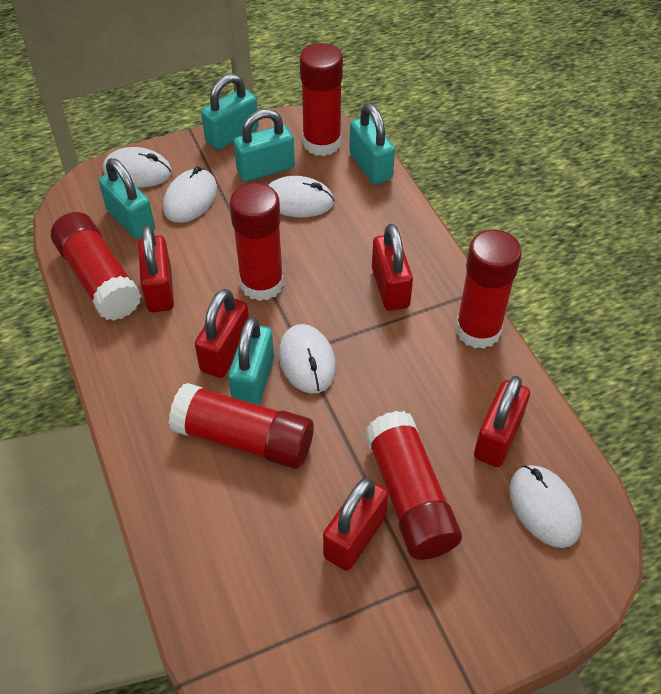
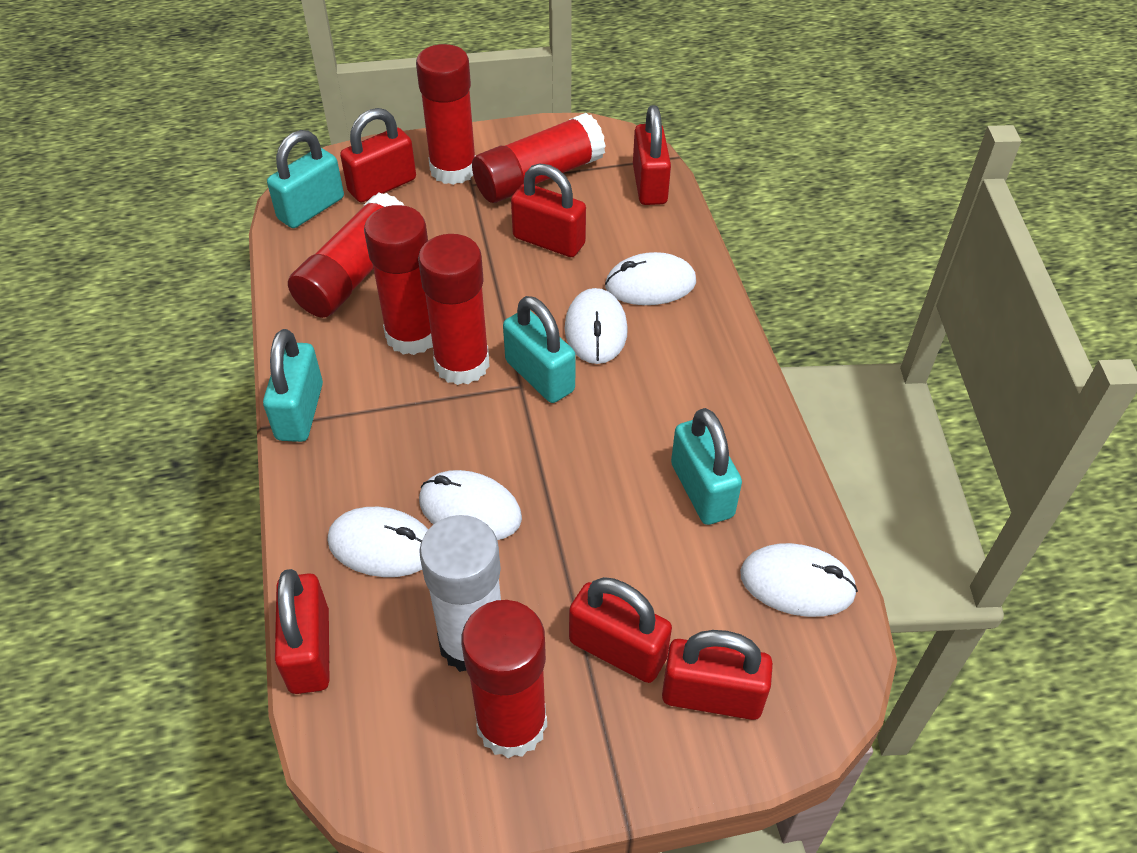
red padlock: 5 -> 6
turquoise padlock: 5 -> 4
white glue stick: 0 -> 1

